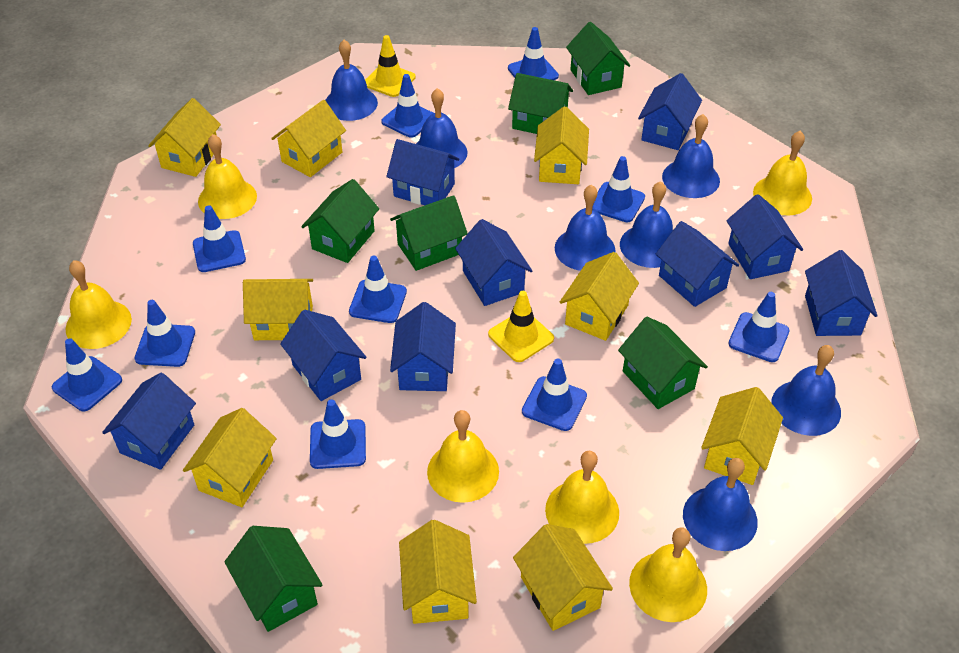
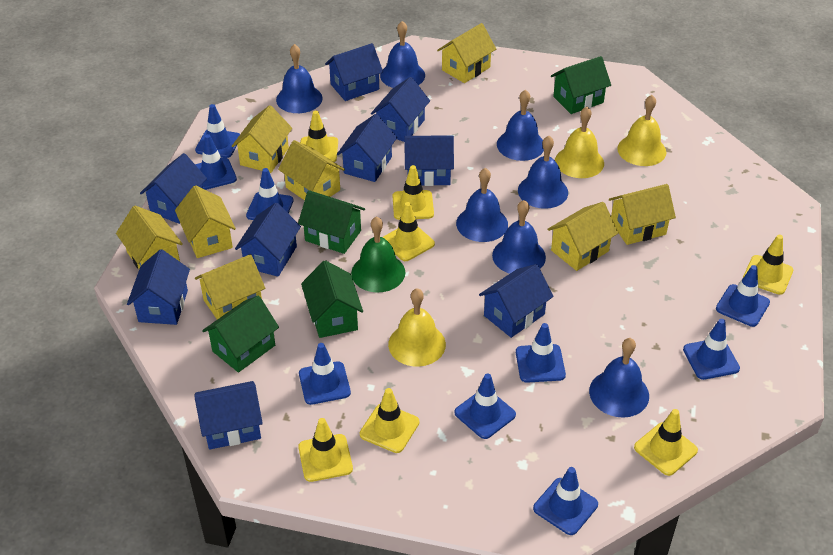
blue traffic cone: 10 -> 9
green bell: 0 -> 1
green house: 6 -> 4
yellow bell: 6 -> 3
yellow house: 9 -> 8
yellow traffic cone: 2 -> 7

